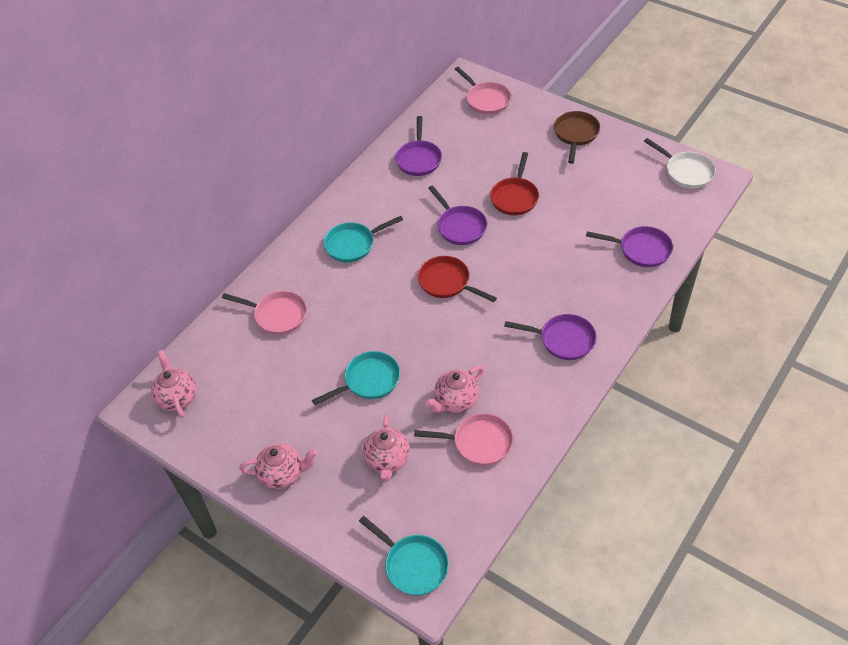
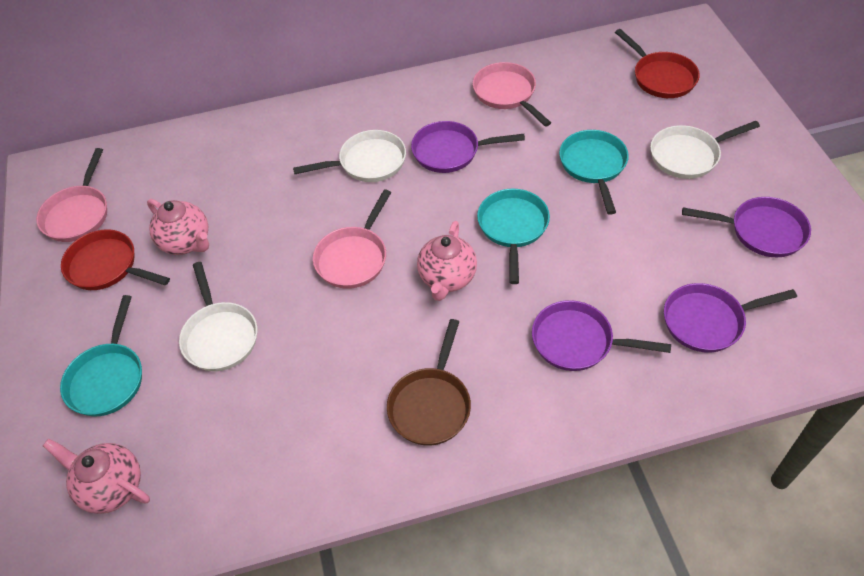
pink teapot: 4 -> 3
white pan: 1 -> 3

